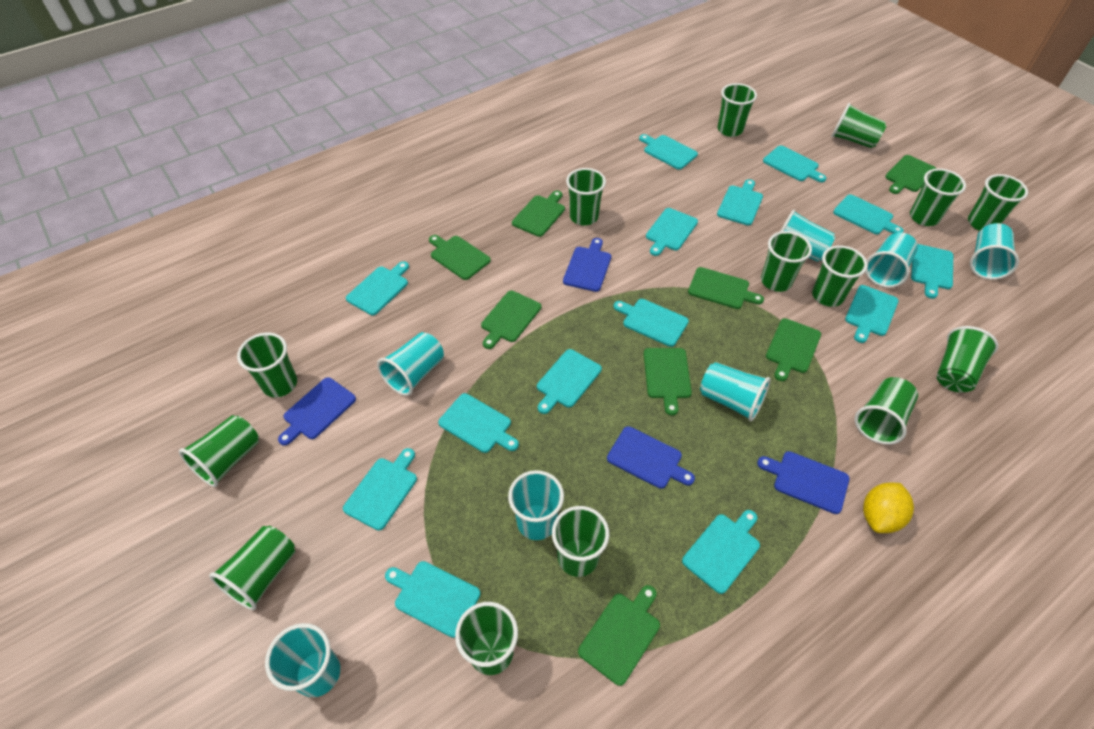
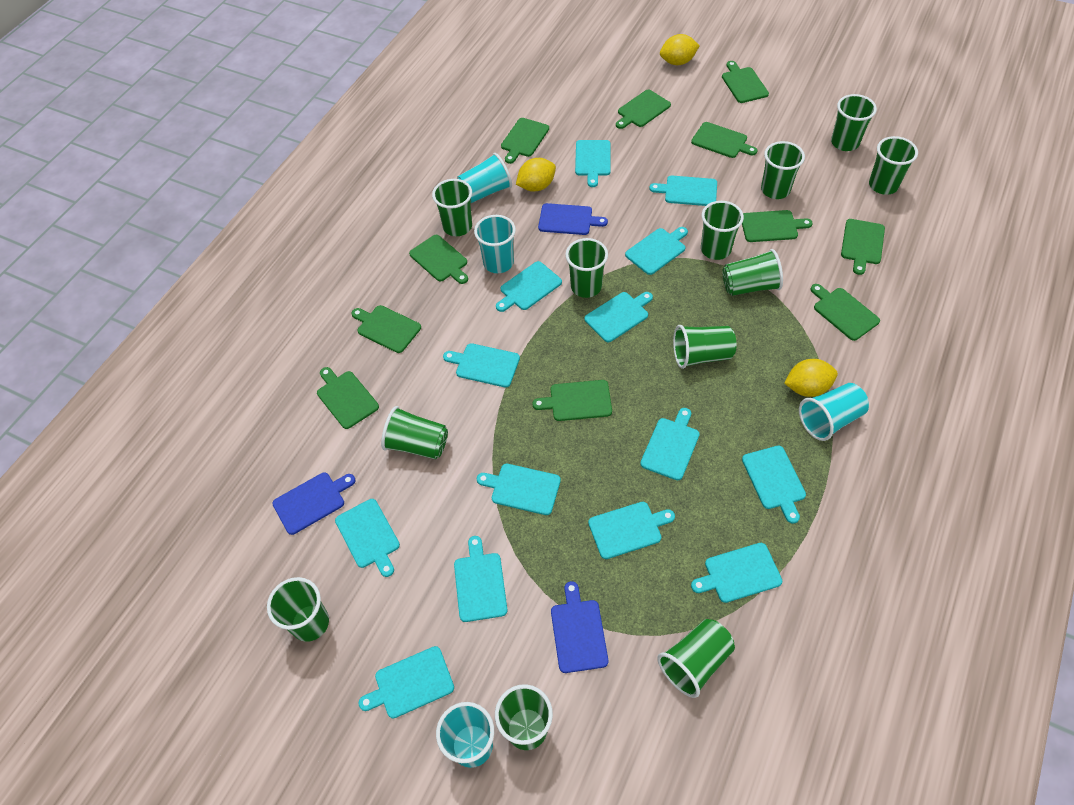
blue cutting board: 4 -> 3
green cup: 14 -> 12
green cutting board: 8 -> 11
turquoise cup: 7 -> 4
yellow lemon: 1 -> 3

